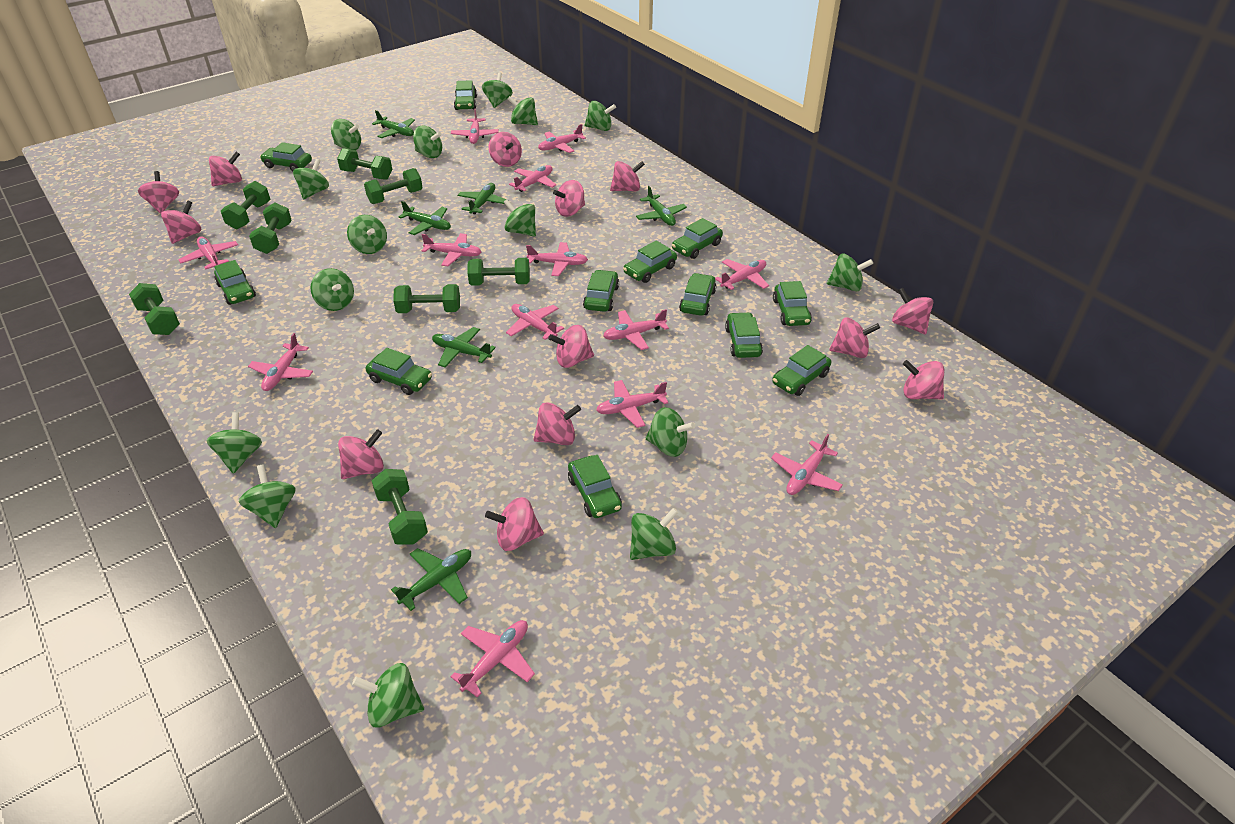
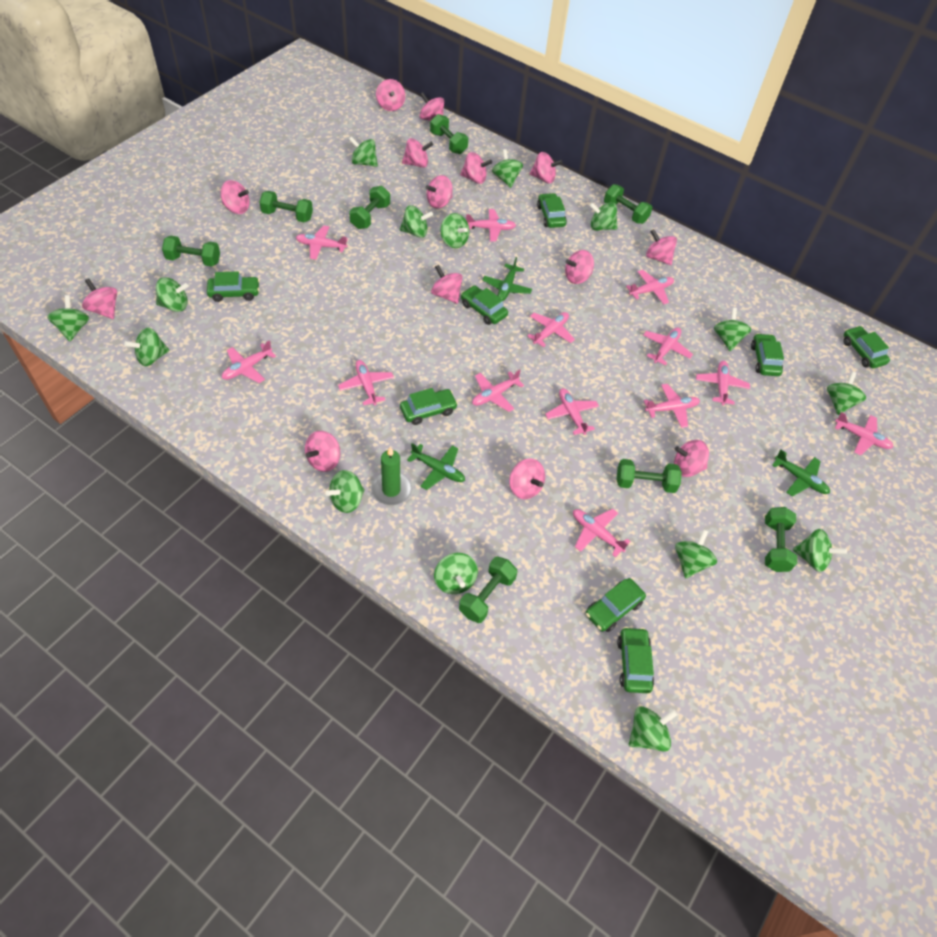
green candle: 0 -> 1
green car: 12 -> 8
green plane: 6 -> 3
pink spinning top: 13 -> 14

